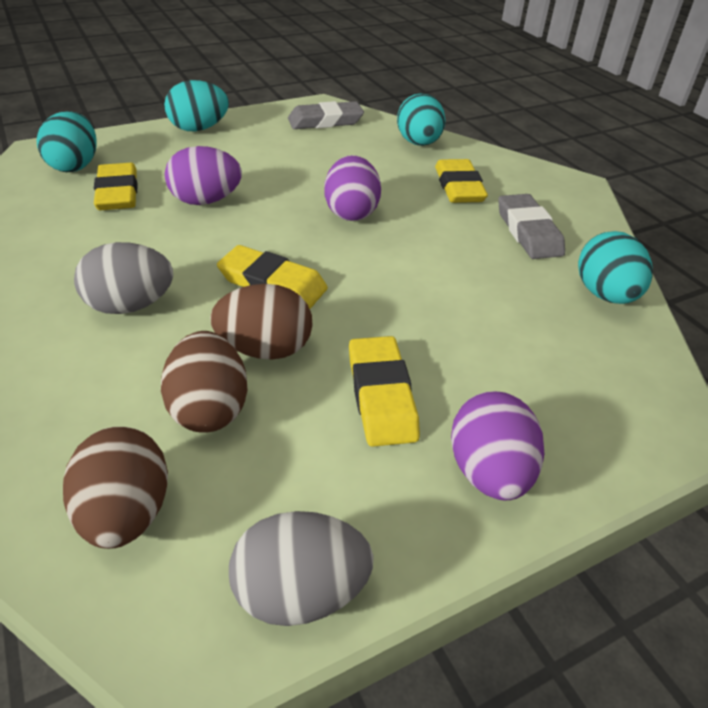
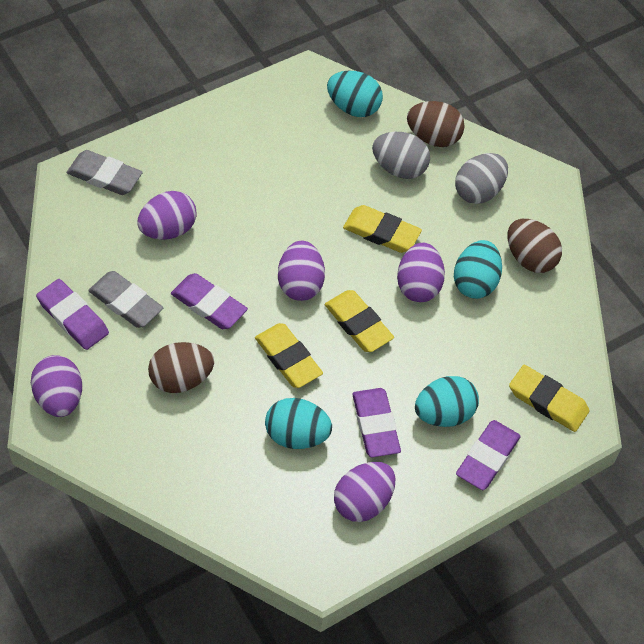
purple egg: 3 -> 5
purple eraser: 0 -> 4

